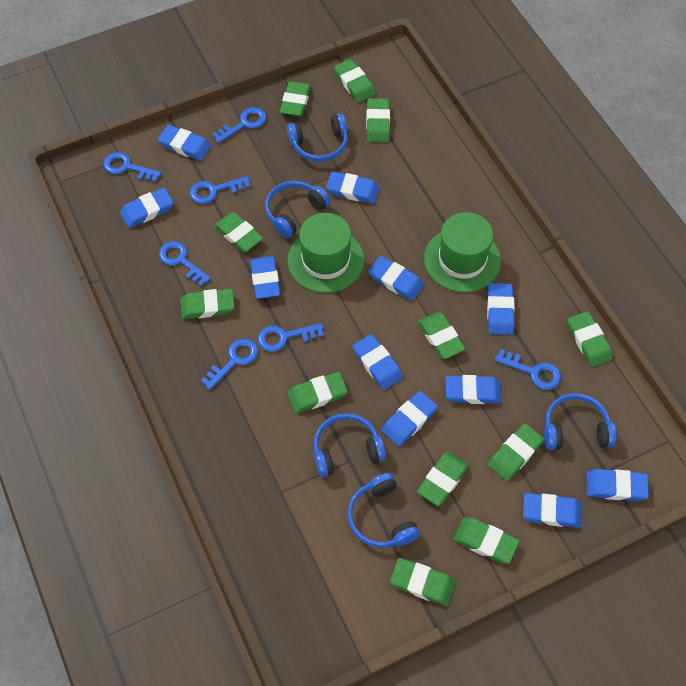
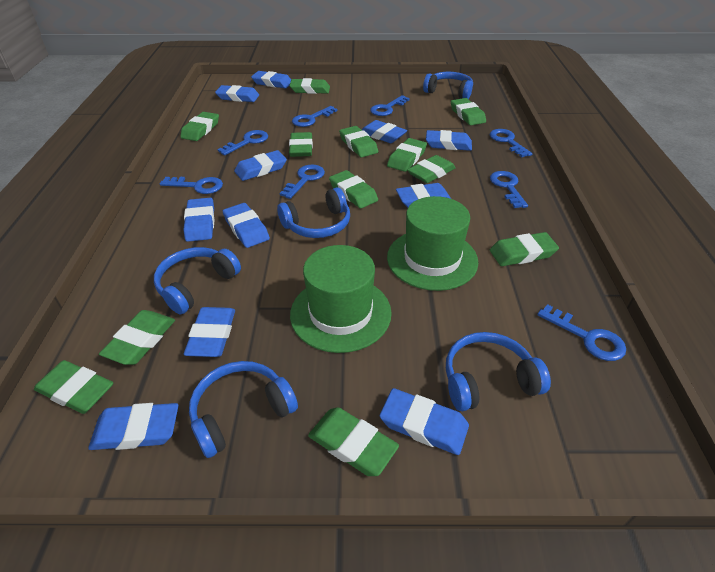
blue key: 7 -> 8

